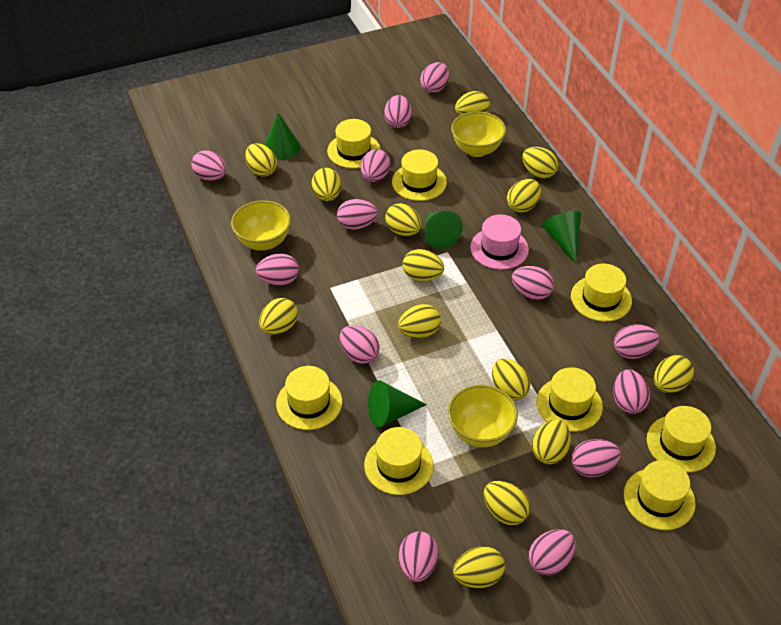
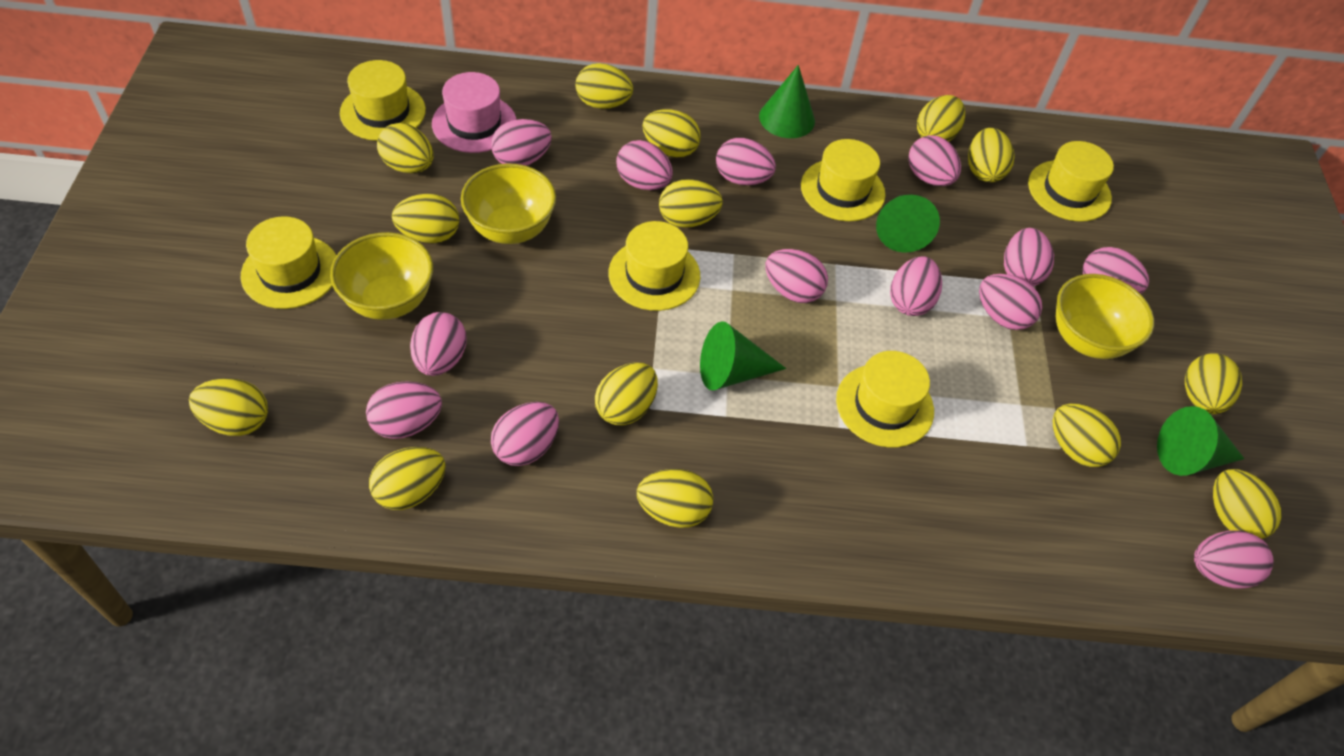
yellow hat: 8 -> 6

